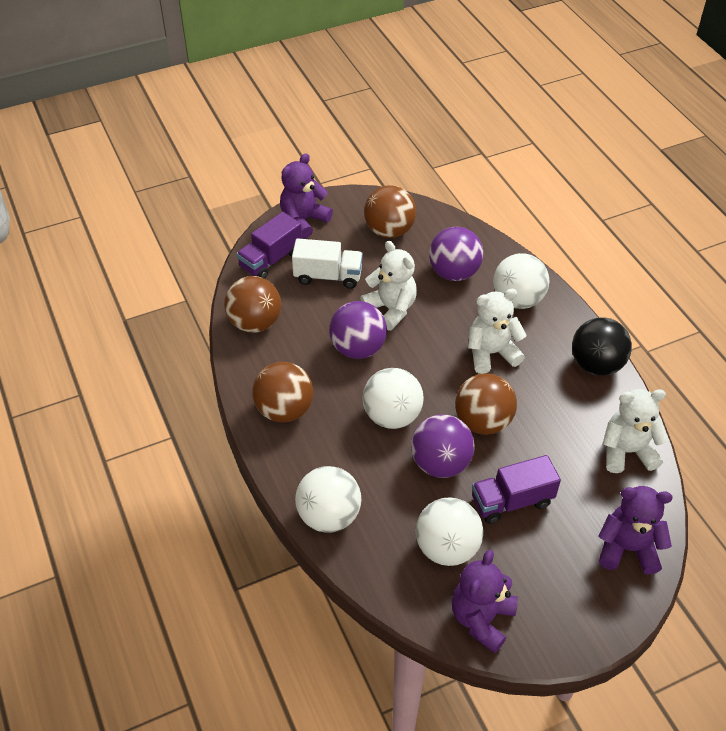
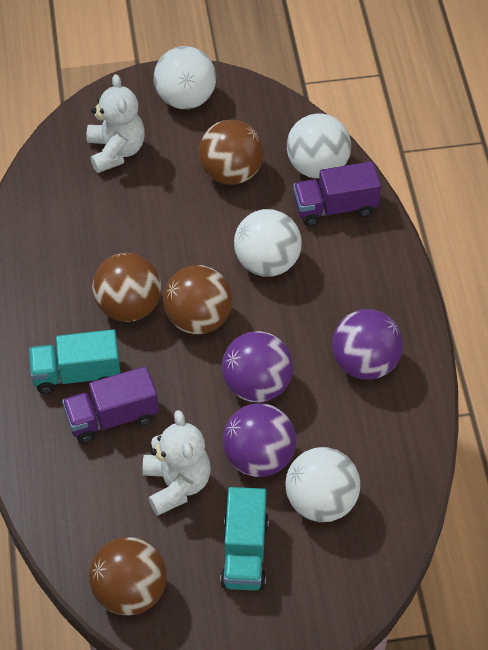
black ball: 1 -> 0
purple teddy bear: 3 -> 0
turquoise truck: 0 -> 2
white teddy bear: 3 -> 2
white truck: 1 -> 0

